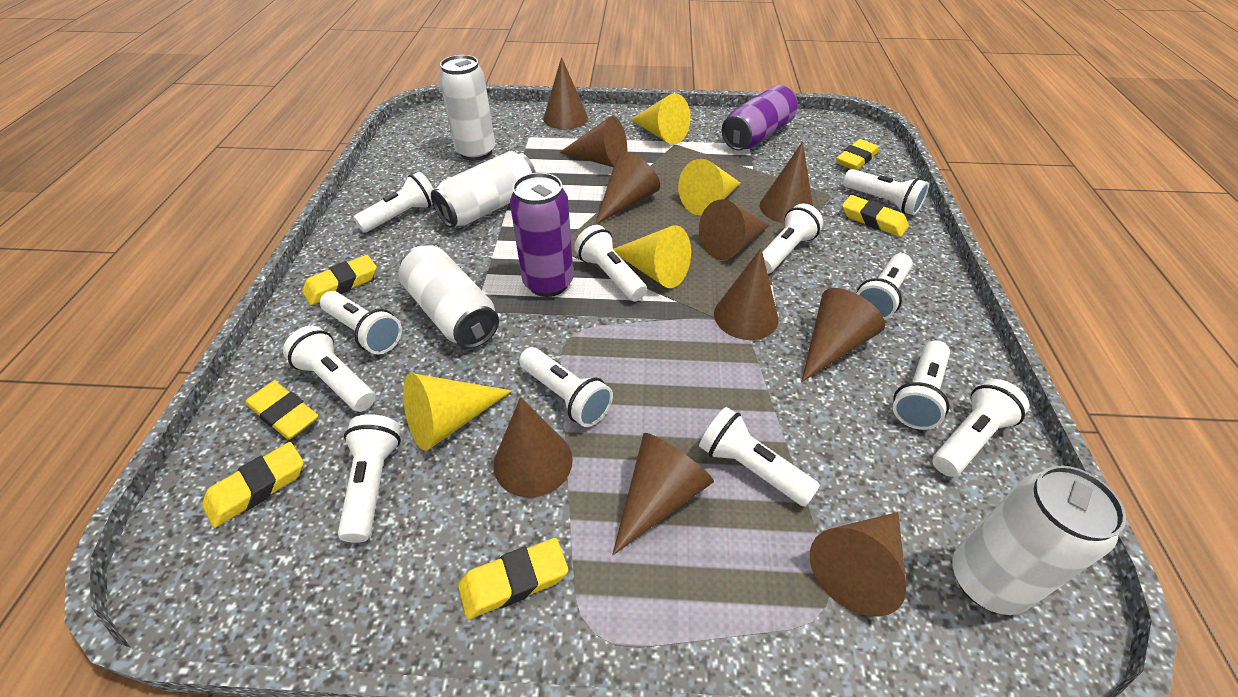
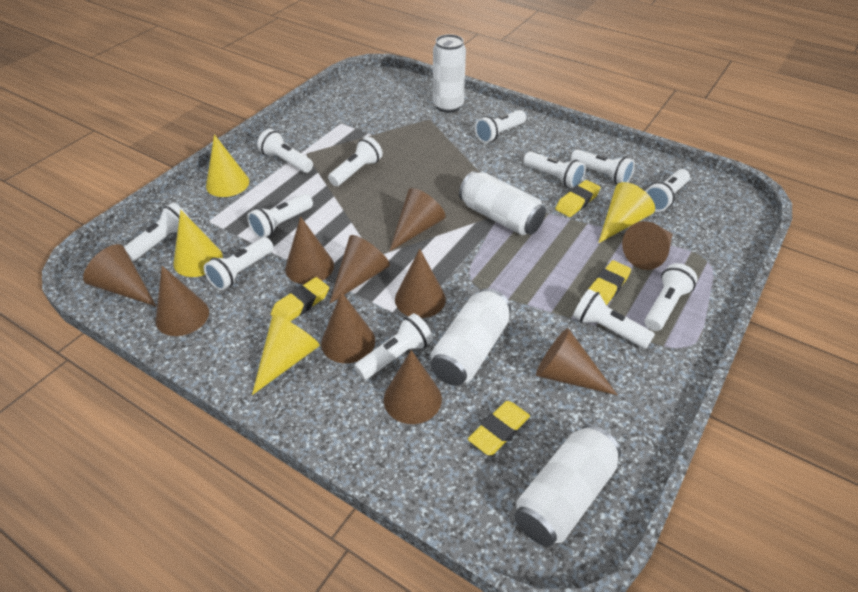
purple can: 2 -> 0
yellow eraser: 6 -> 4

